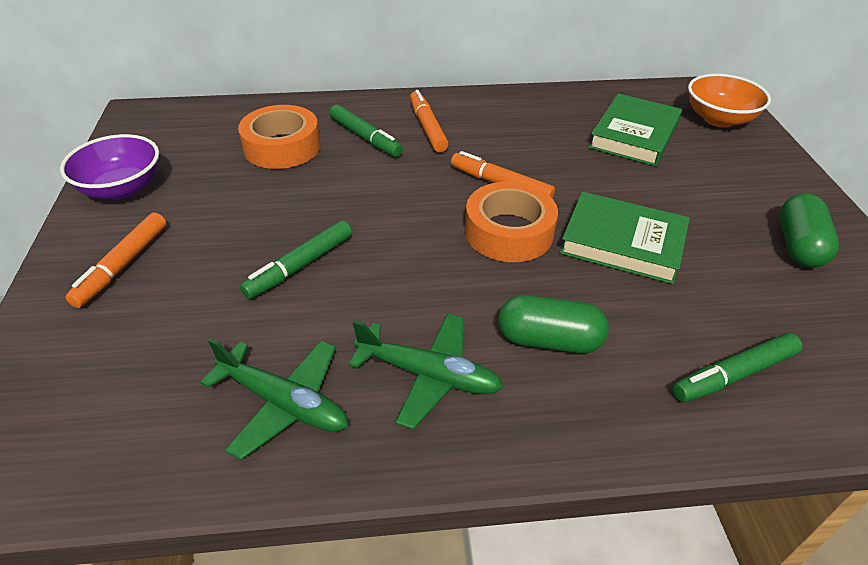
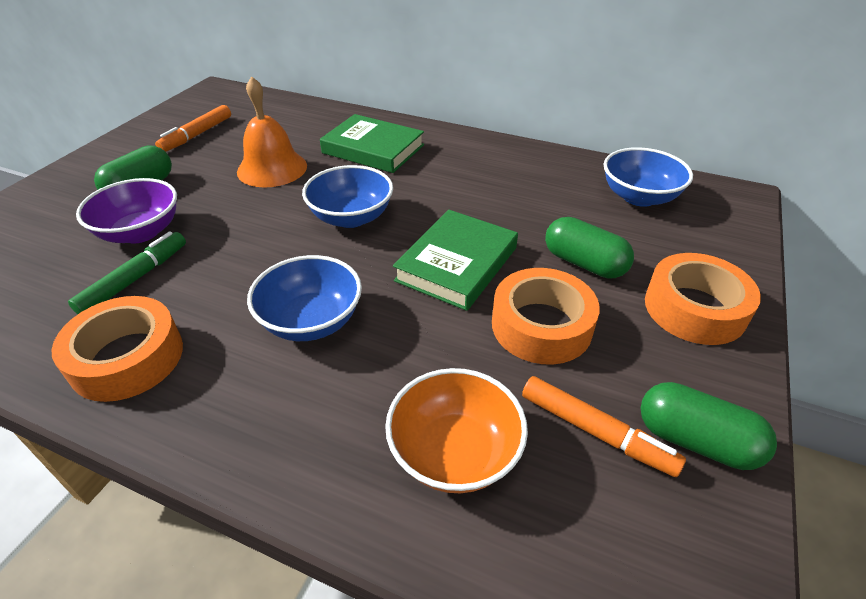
blue bowl: 0 -> 3
green capsule: 2 -> 3
green marker: 3 -> 1
green plane: 2 -> 0
orange bell: 0 -> 1
orange marker: 3 -> 2
orange tape: 2 -> 3

